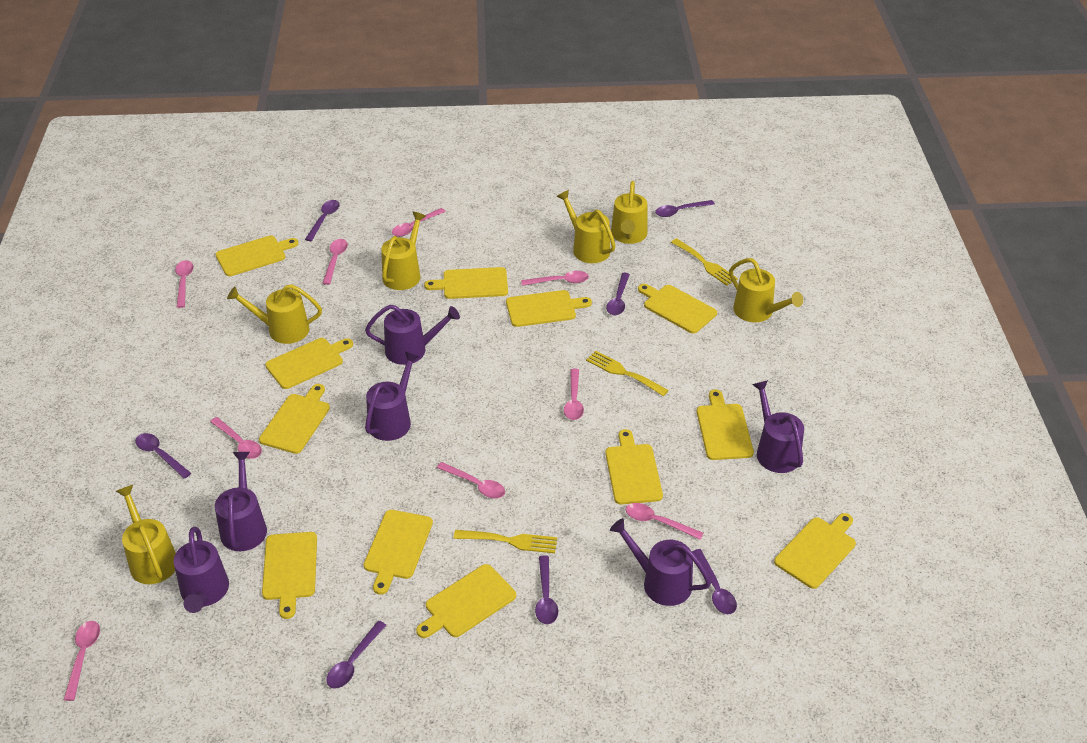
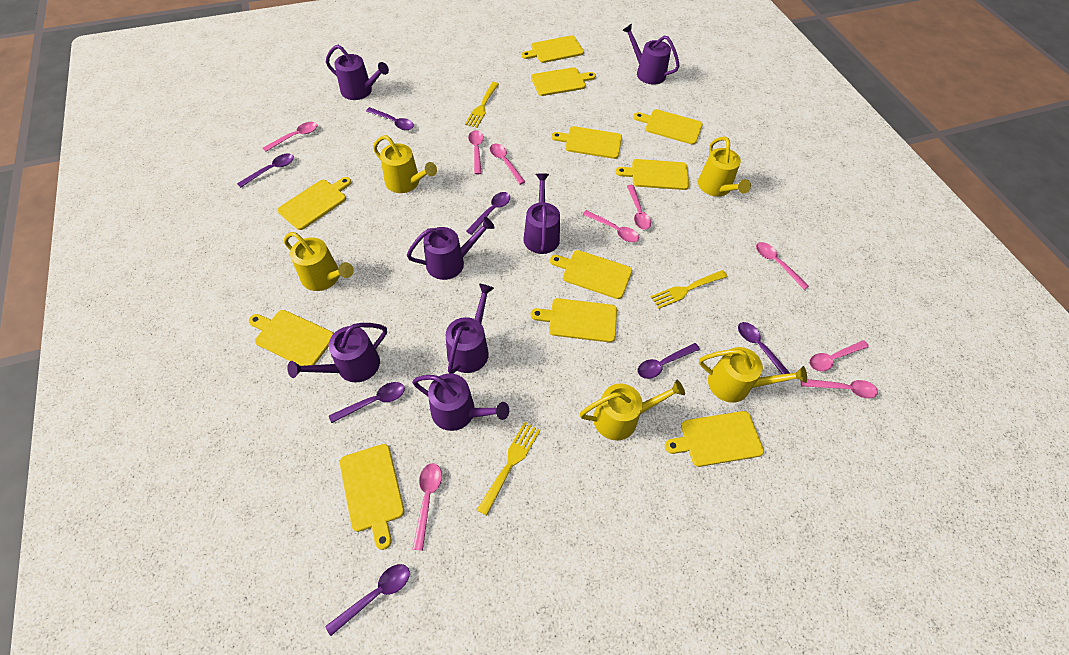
purple watering can: 6 -> 7
yellow cutting board: 12 -> 11
yellow watering can: 6 -> 5

